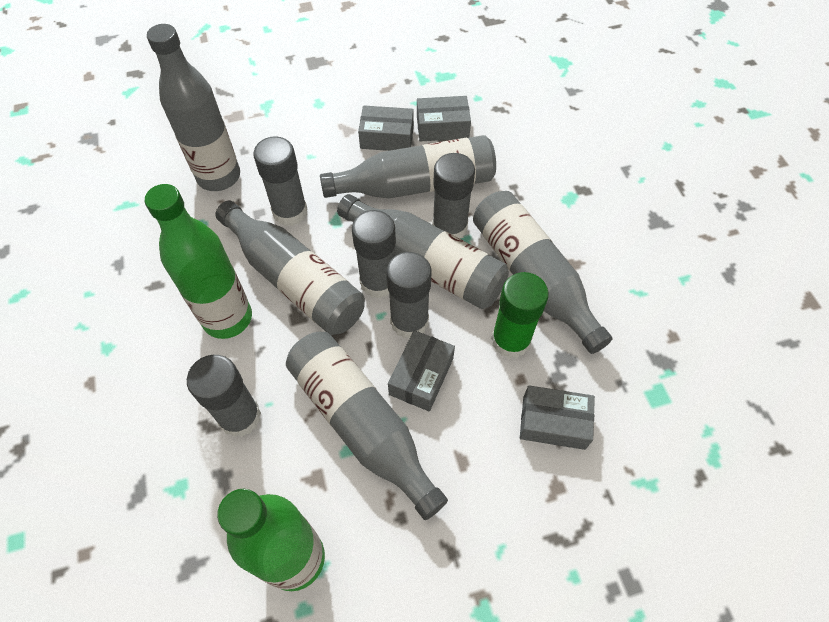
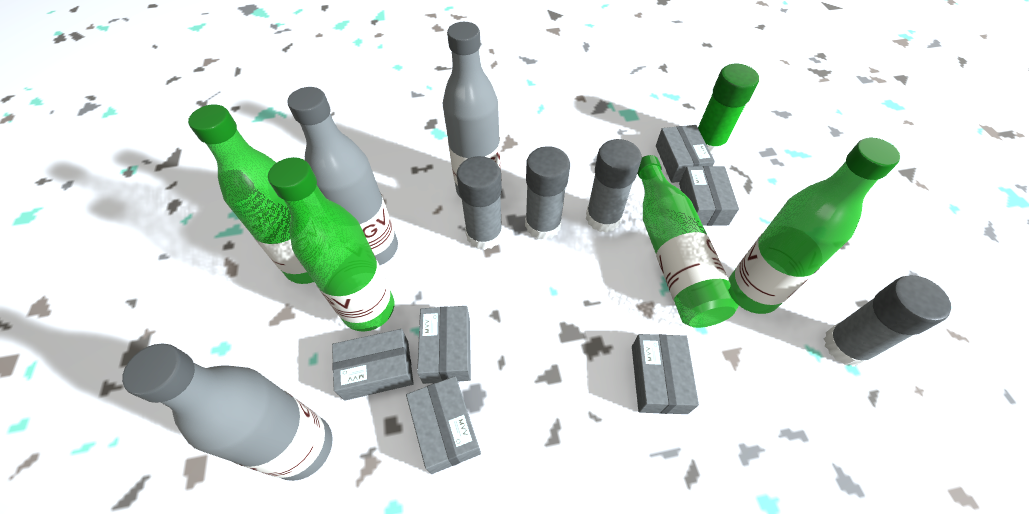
green bottle: 2 -> 4
grey bottle: 6 -> 3
grey box: 4 -> 6
grey glue stick: 5 -> 4

